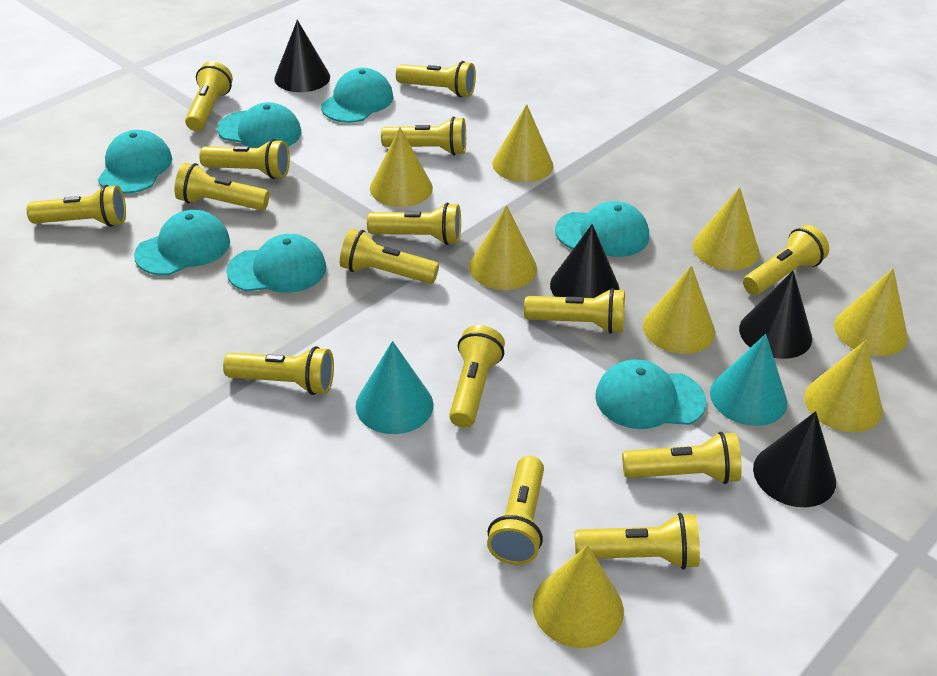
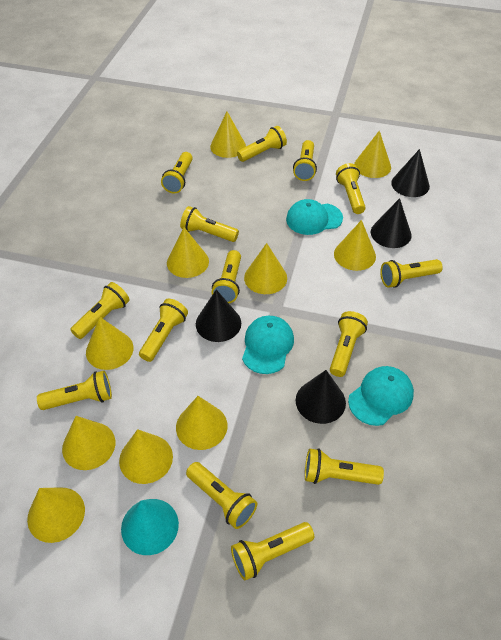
turquoise cap: 7 -> 3
turquoise cone: 2 -> 1
yellow cone: 8 -> 10
yellow flashlight: 15 -> 14

